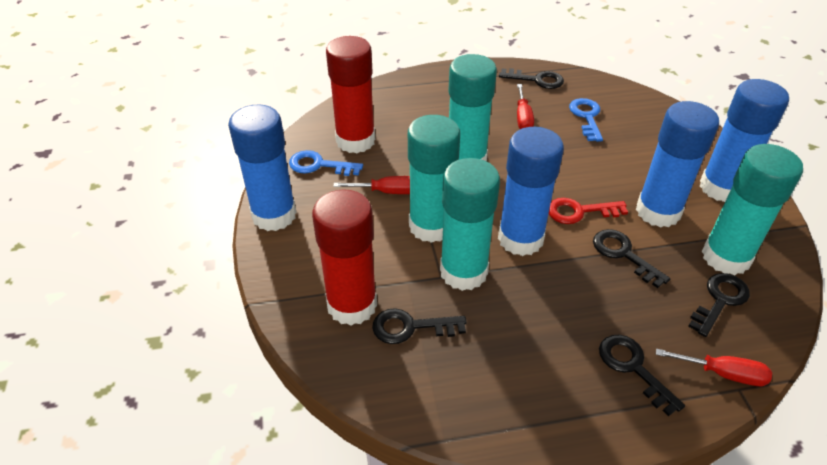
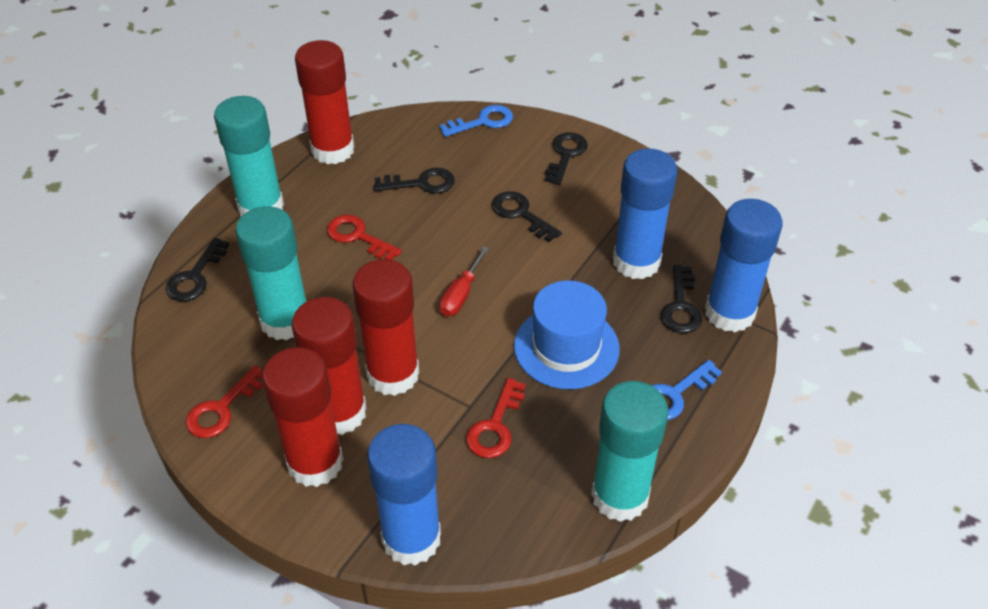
blue glue stick: 4 -> 3
blue hat: 0 -> 1
red glue stick: 2 -> 4
red key: 1 -> 3
red screwdriver: 3 -> 1
turquoise glue stick: 4 -> 3

